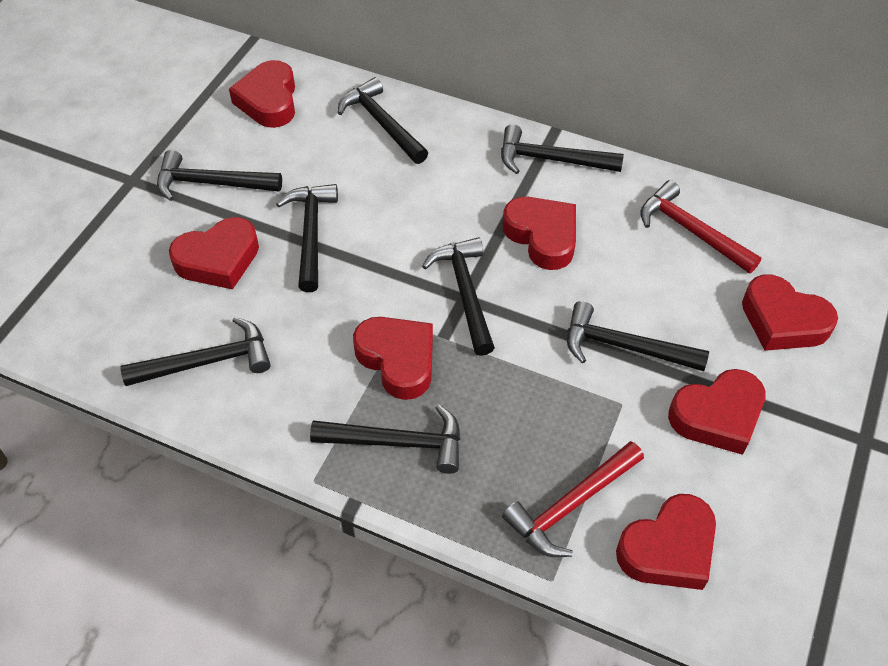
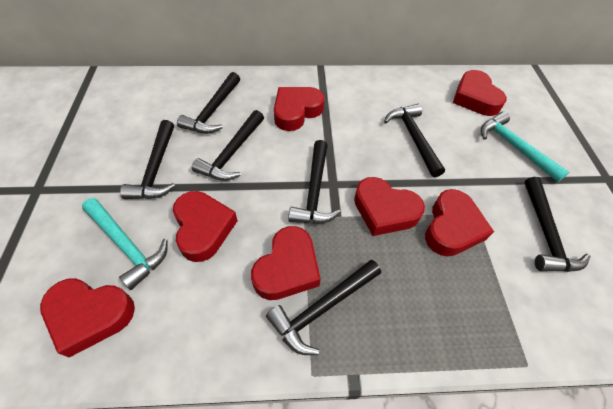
black hammer: 8 -> 7
red hammer: 2 -> 0
turquoise hammer: 0 -> 2

